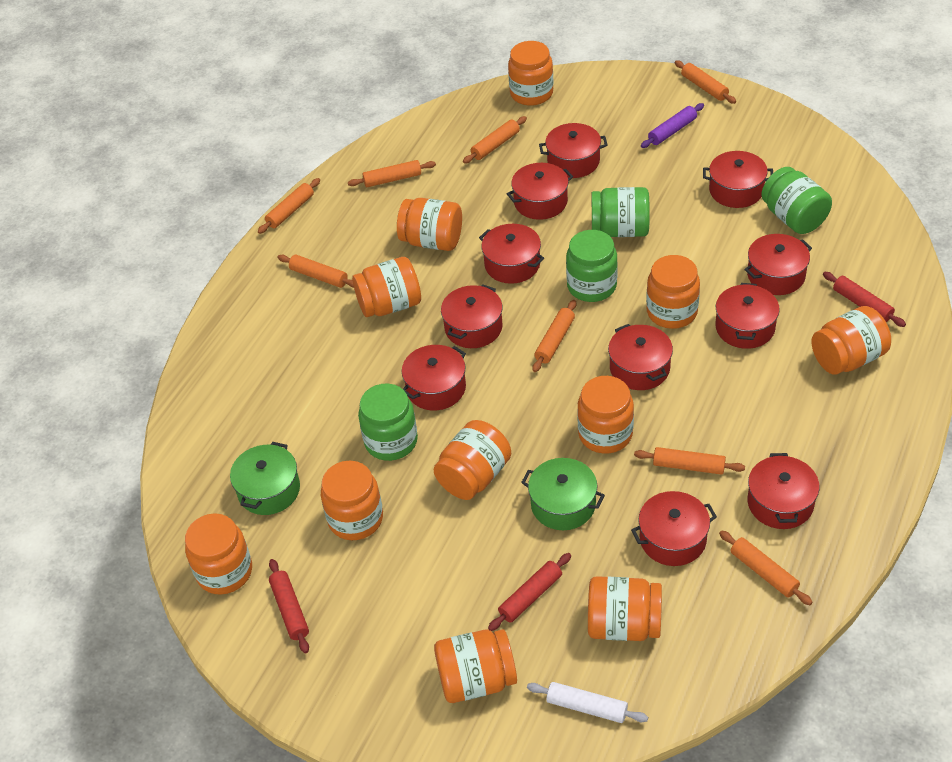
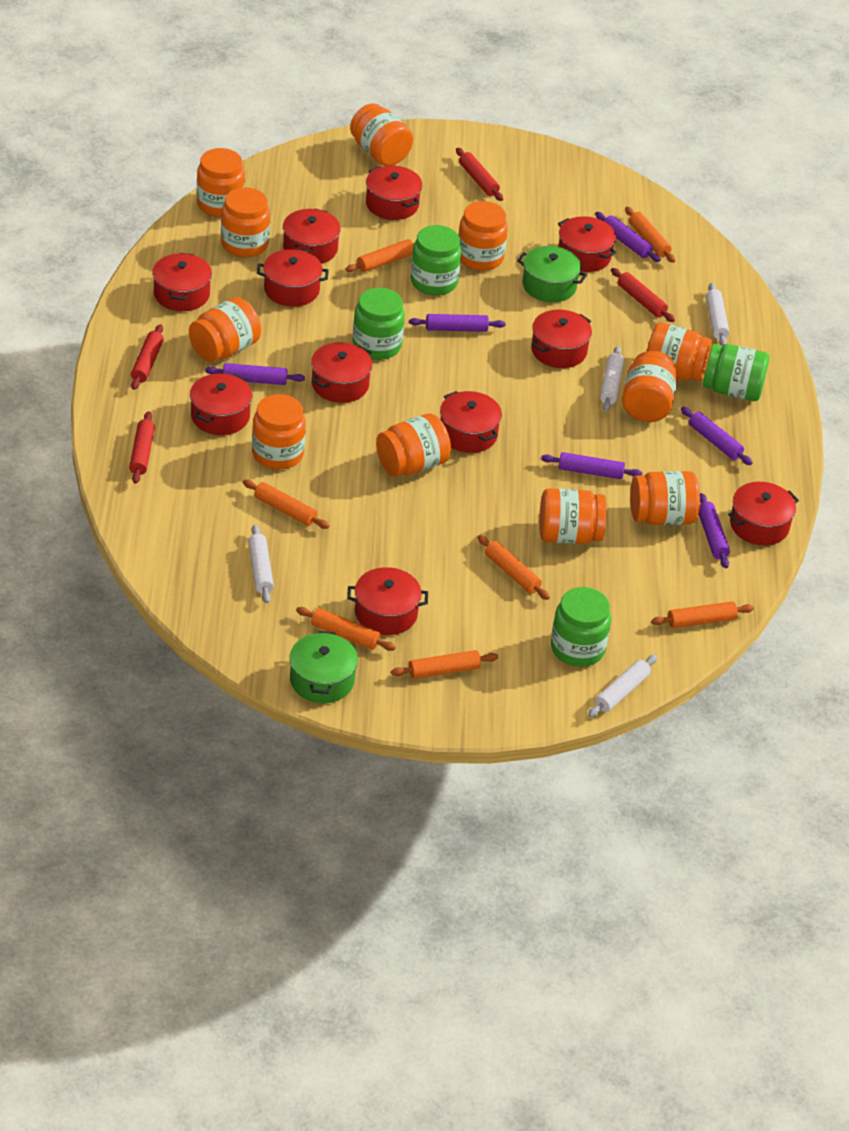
orange rolling pin: 8 -> 7
purple rolling pin: 1 -> 6
red rolling pin: 3 -> 4
white rolling pin: 1 -> 4

